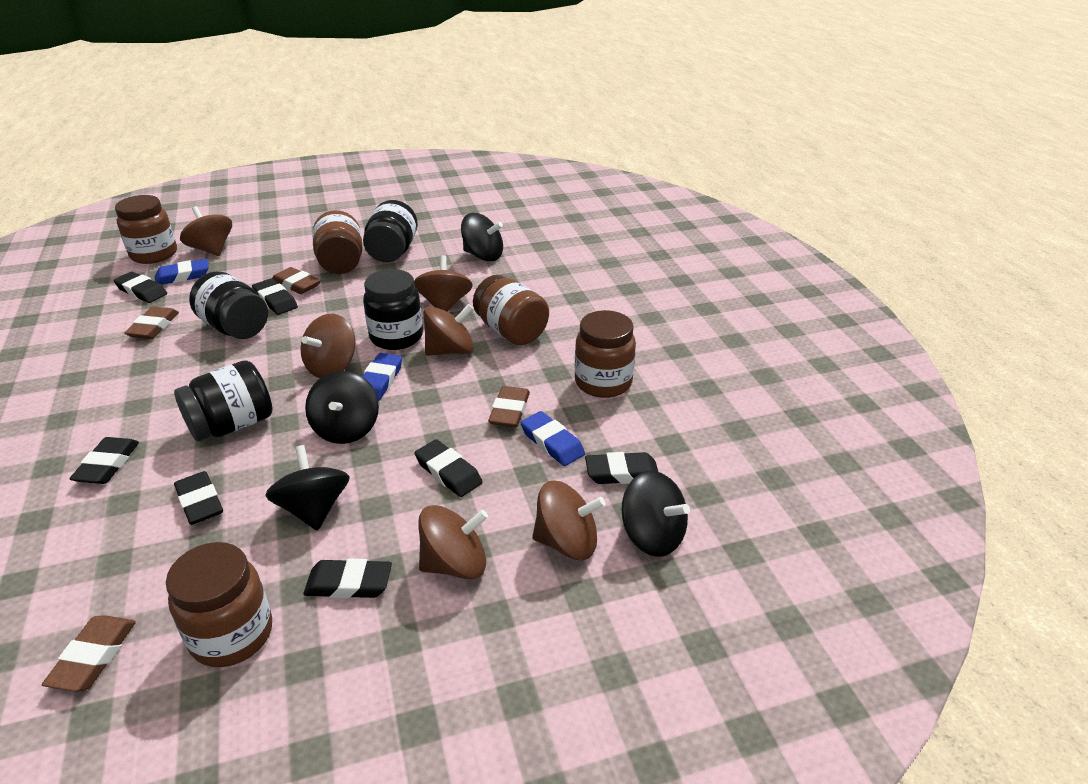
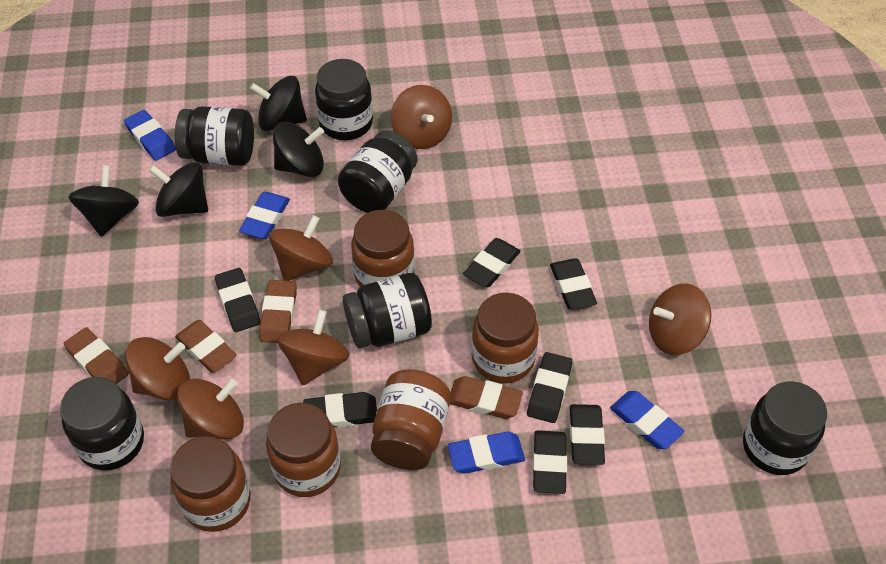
black jar: 4 -> 6
blue eraser: 3 -> 4

